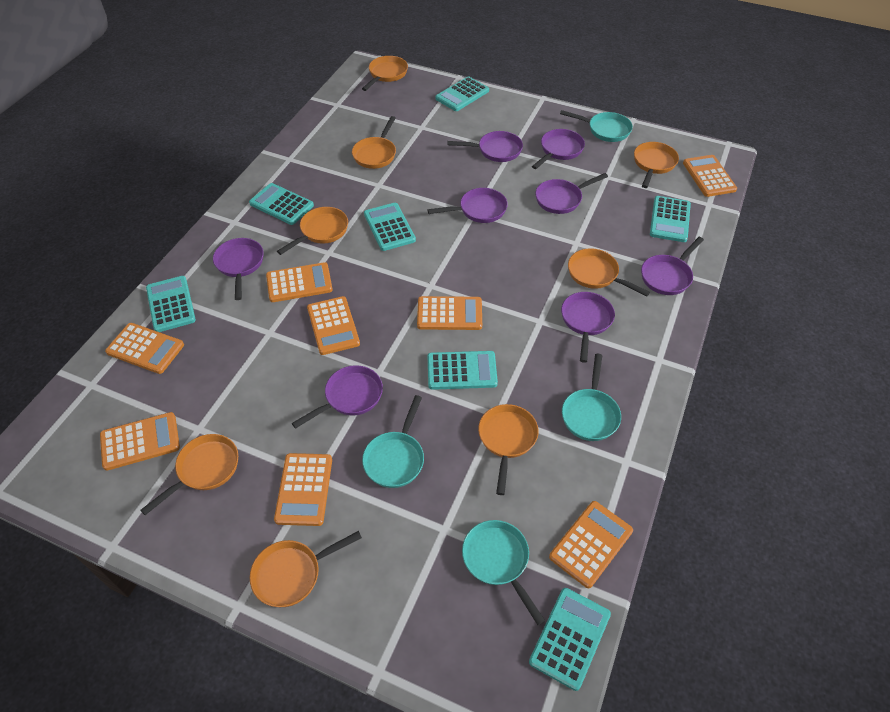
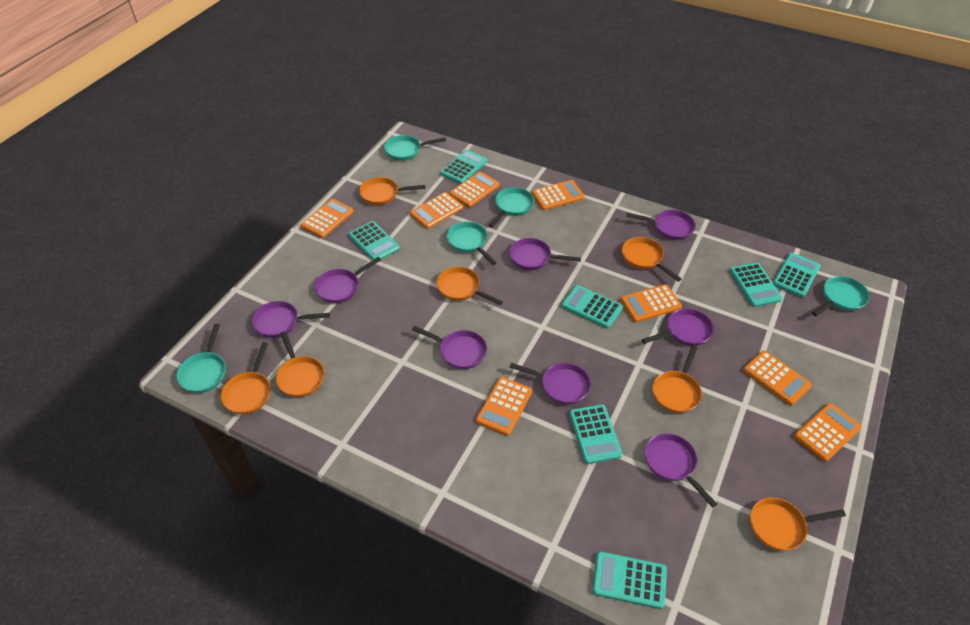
orange pan: 8 -> 7
turquoise pan: 4 -> 5

